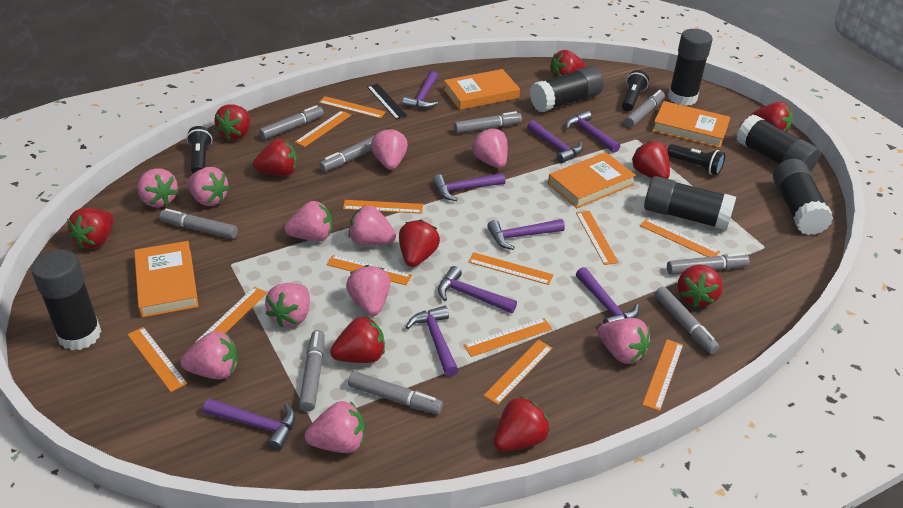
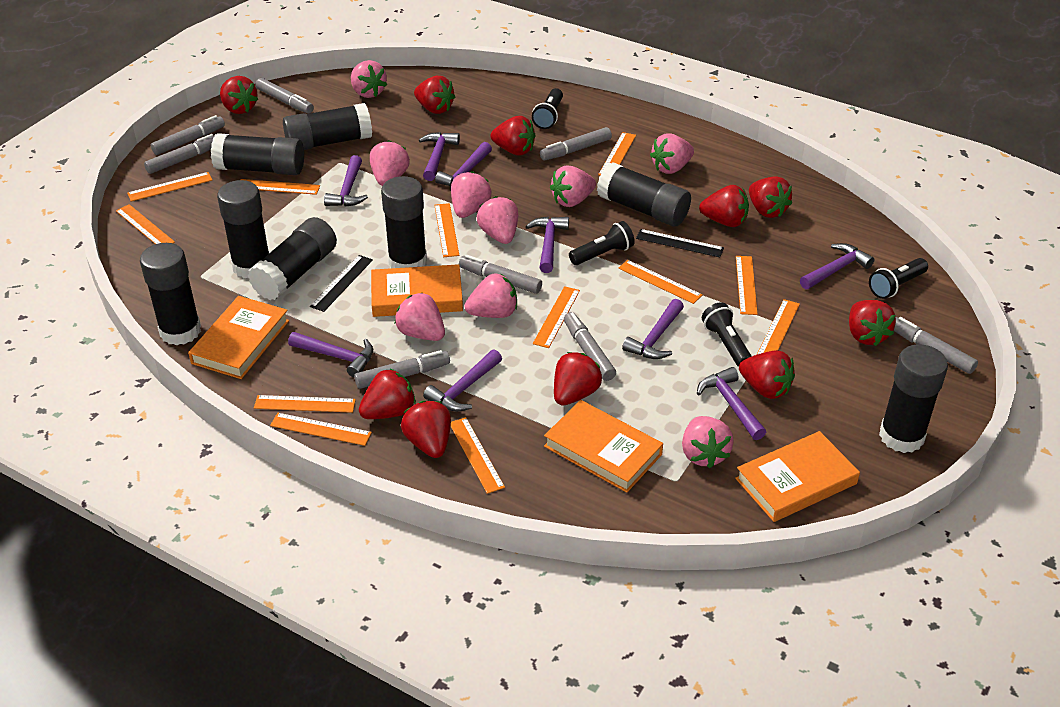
black flashlight: 3 -> 4
black glue stick: 6 -> 8
black ruler: 1 -> 2
grey marker: 9 -> 8
pink strawberry: 11 -> 9

